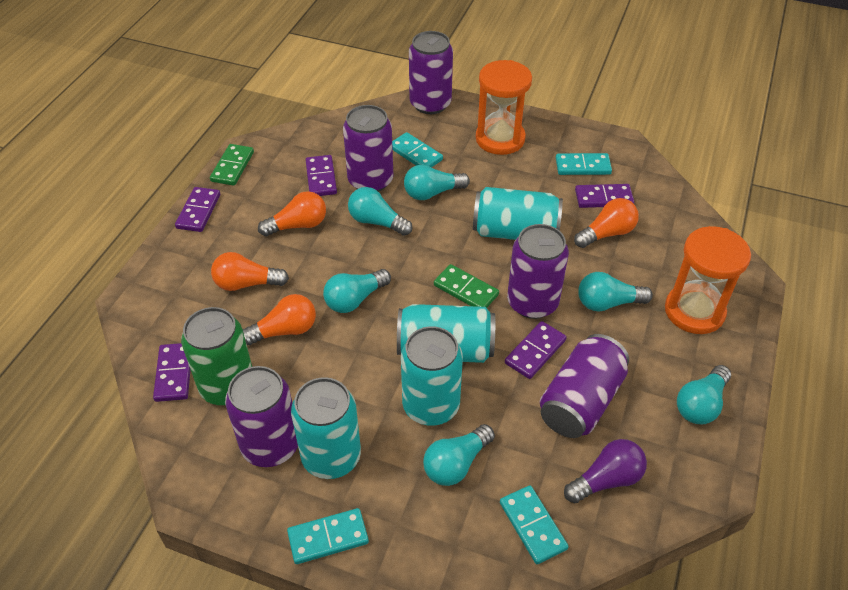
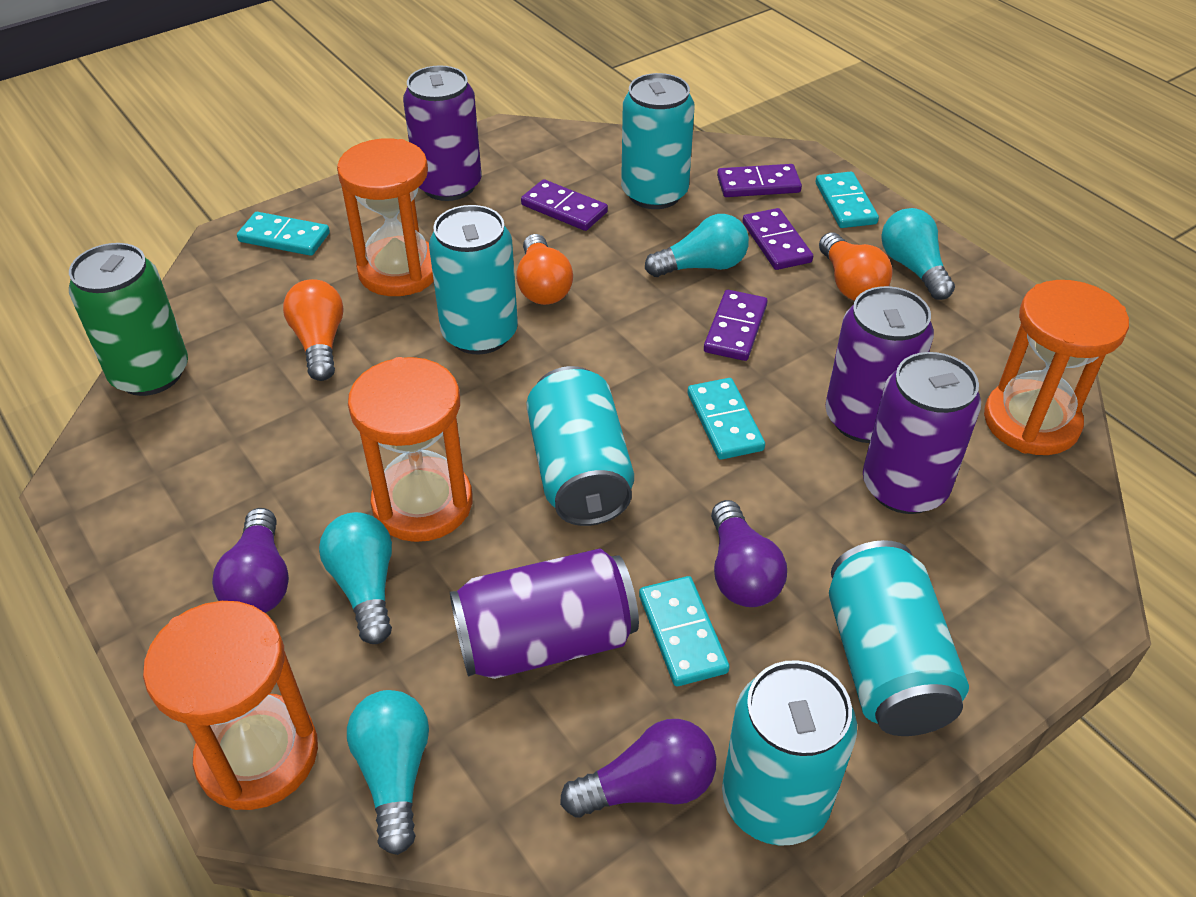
green domino: 2 -> 0
orange hourglass: 2 -> 4
orange light bulb: 4 -> 3
purple can: 5 -> 4
purple domino: 5 -> 4
purple light bulb: 1 -> 3
turquoise can: 4 -> 5
turquoise light bulb: 6 -> 4

